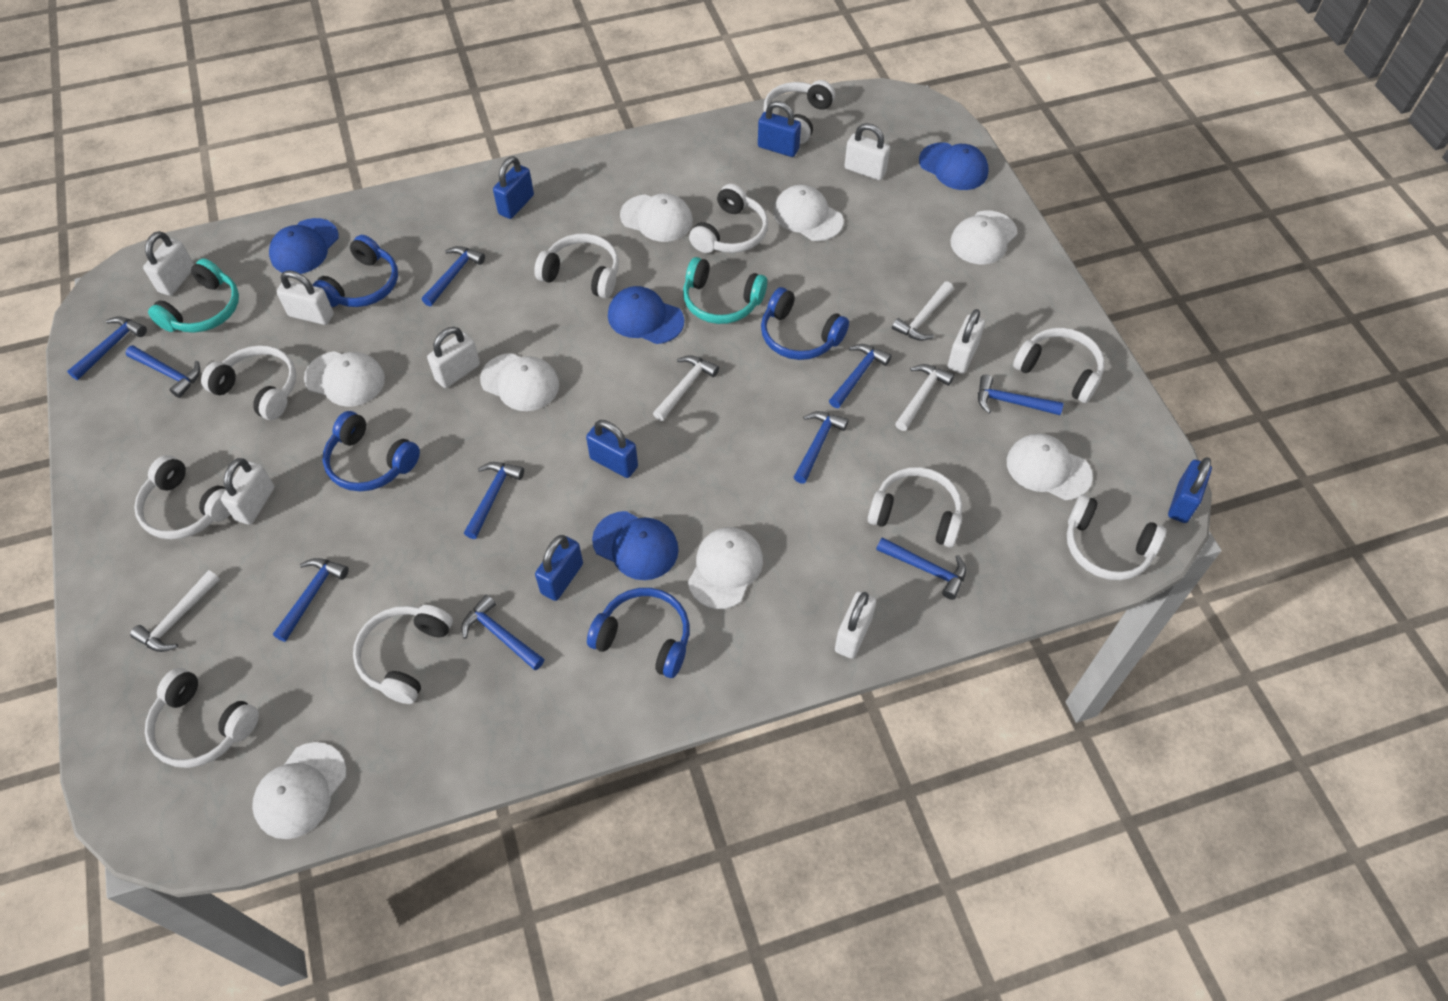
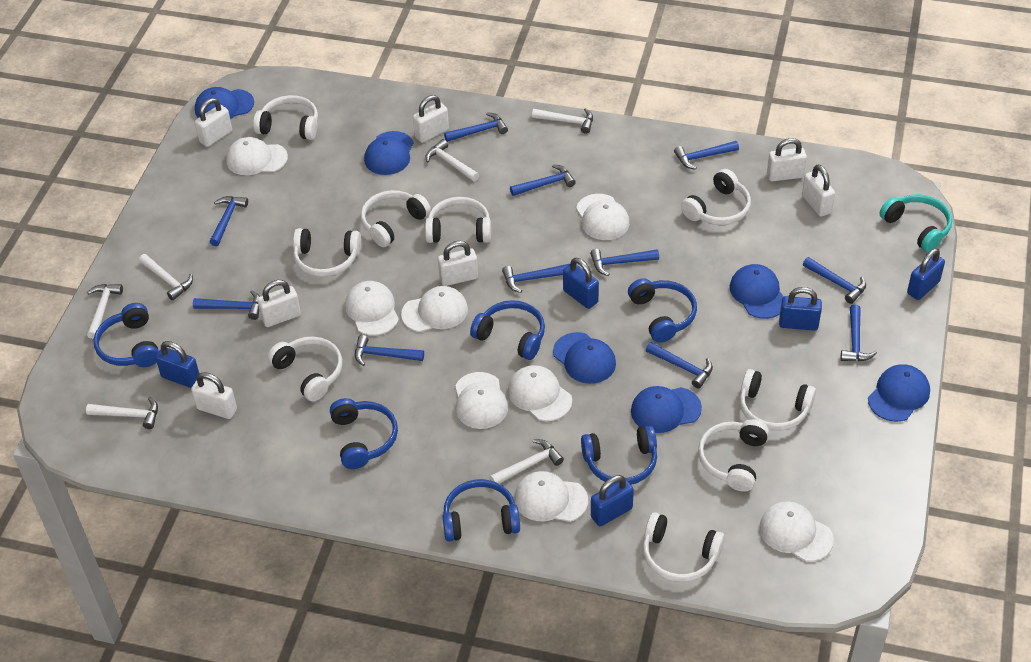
blue cap: 4 -> 6
blue hammer: 10 -> 11
blue headphones: 4 -> 6
turquoise headphones: 2 -> 1
white hammer: 4 -> 6
white headphones: 10 -> 9

